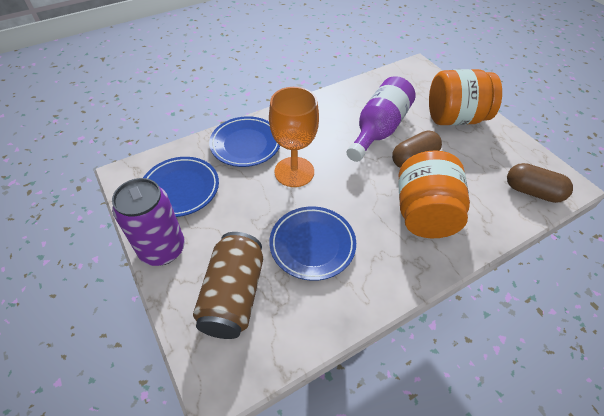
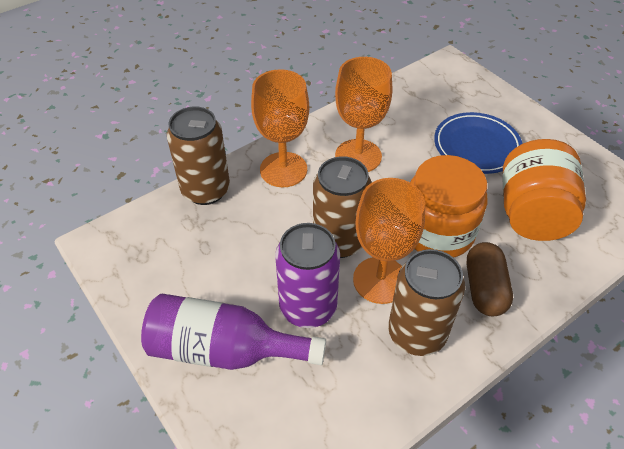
blue plate: 3 -> 1
brown can: 1 -> 3
brown capsule: 2 -> 1
orange goblet: 1 -> 3

